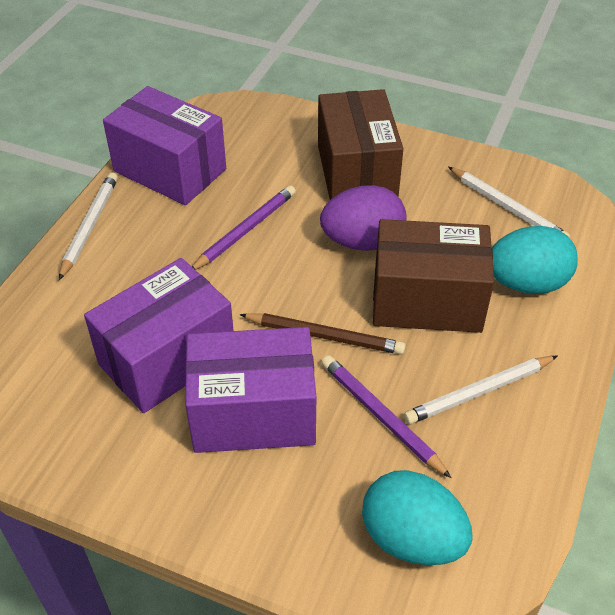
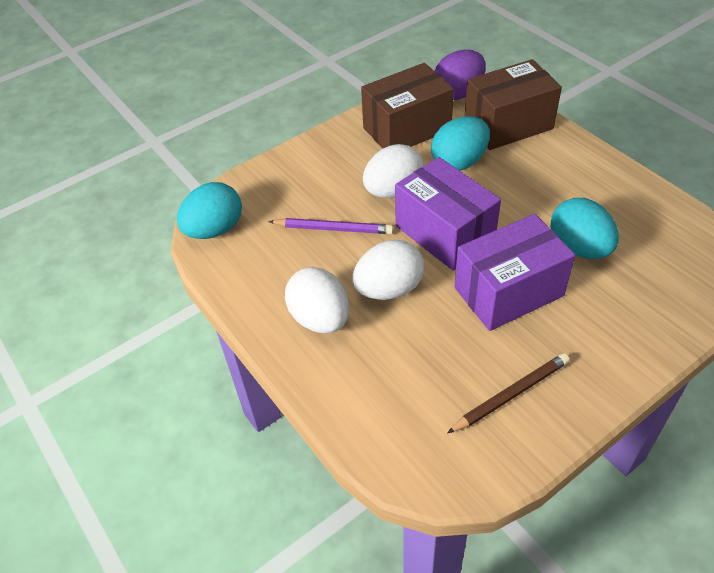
purple box: 3 -> 2
purple pencil: 2 -> 1
turquoise egg: 2 -> 3
white egg: 0 -> 3
white pencil: 3 -> 0

